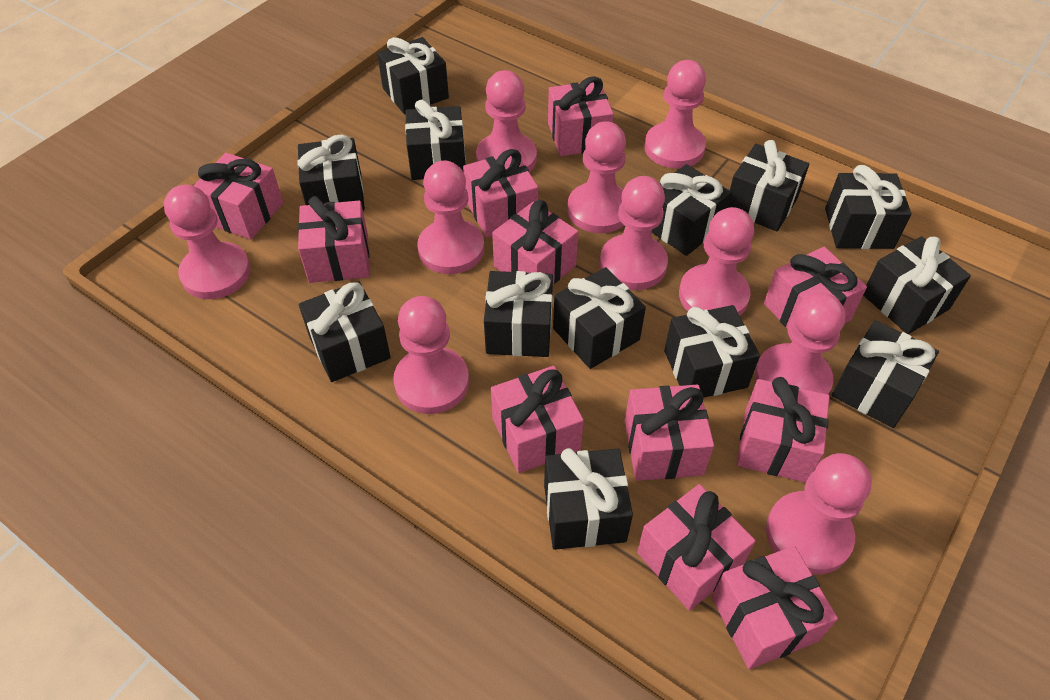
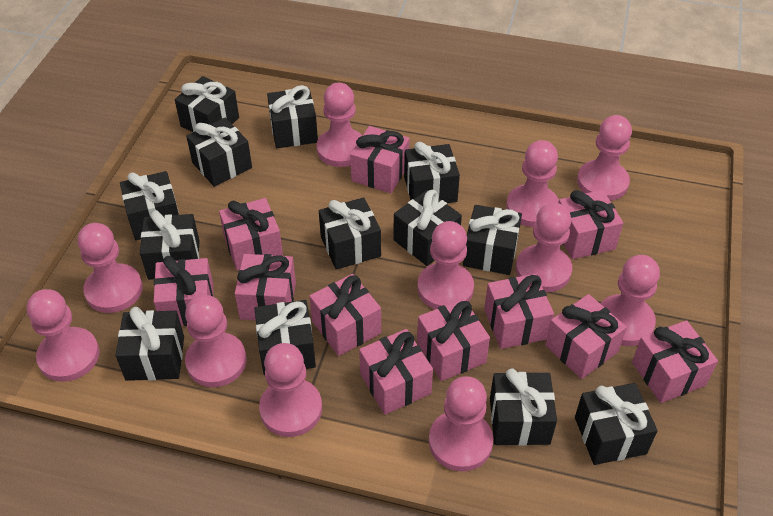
pink pawn: 10 -> 11

